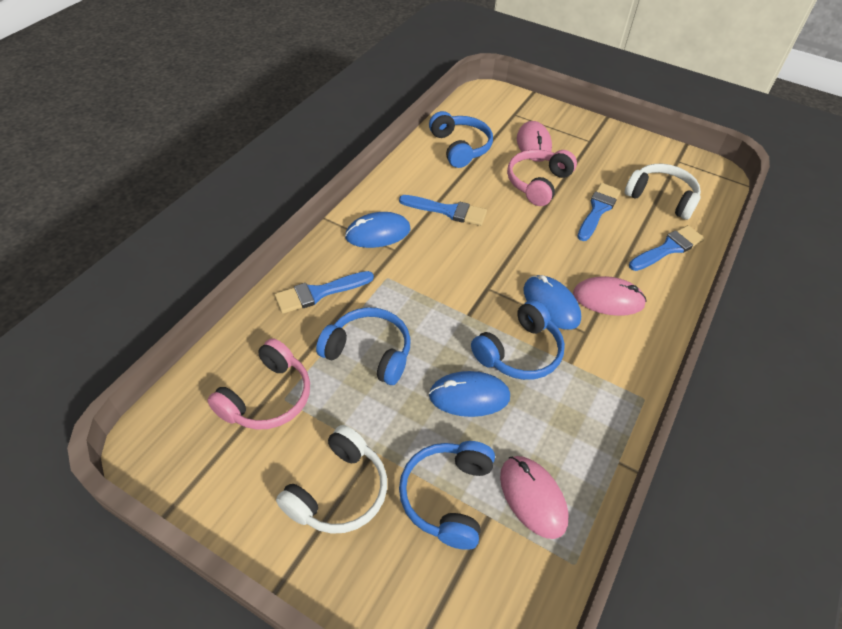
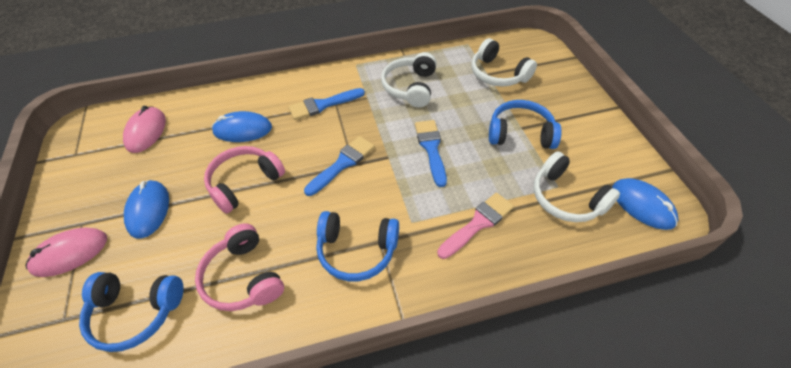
blue brush: 4 -> 3
blue headphones: 4 -> 3
pink brush: 0 -> 1
pink mouse: 3 -> 2
white headphones: 2 -> 3

